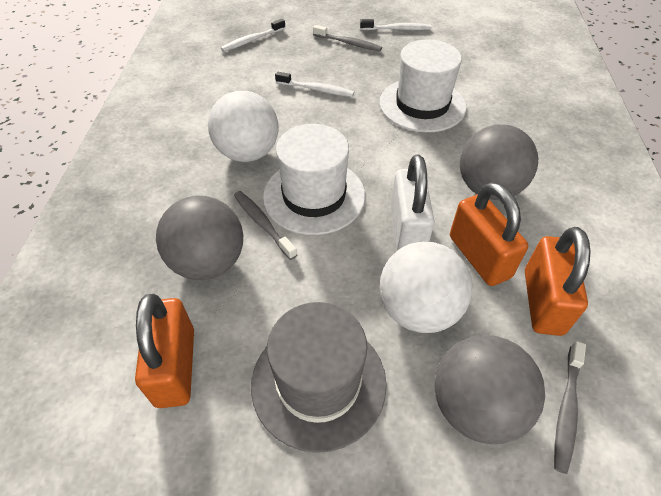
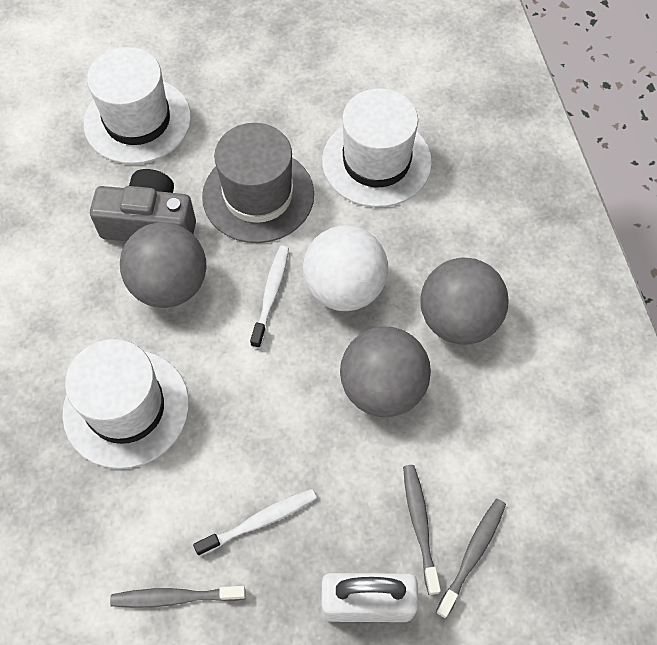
grey camera: 0 -> 1
orange padlock: 3 -> 0
white ball: 2 -> 1
white hat: 2 -> 3
white toothbrush: 3 -> 2

